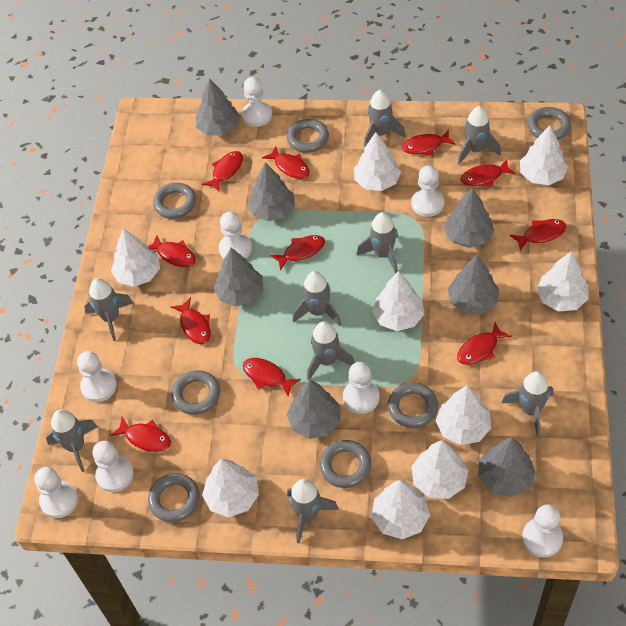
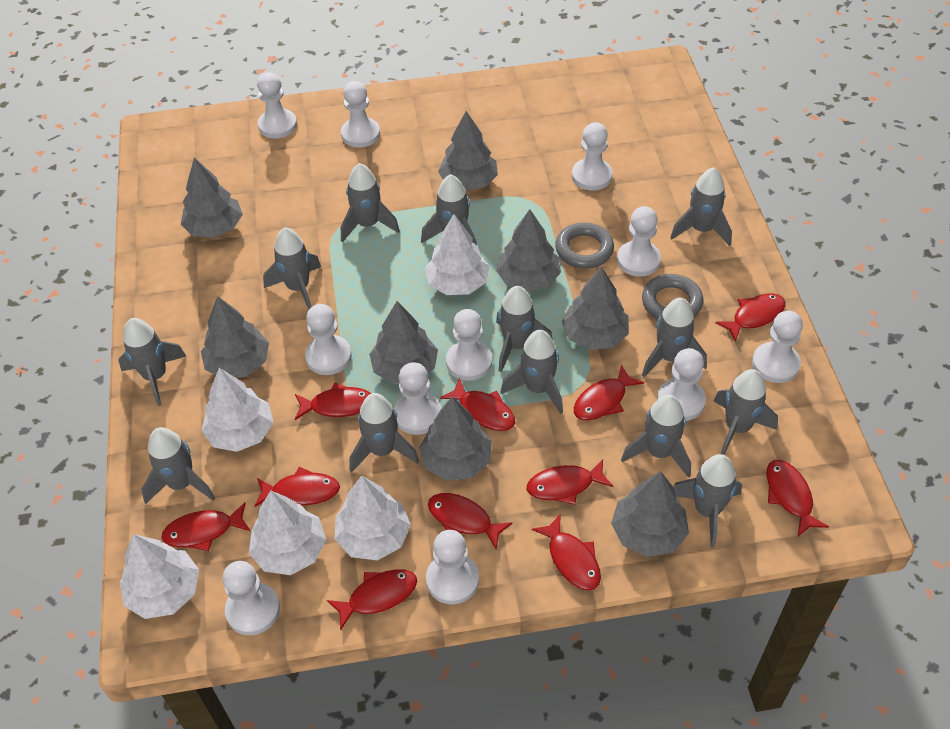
grey ring: 7 -> 2
grey rocket: 9 -> 13
grey tree: 7 -> 8
white pawn: 8 -> 11
white tree: 9 -> 5

